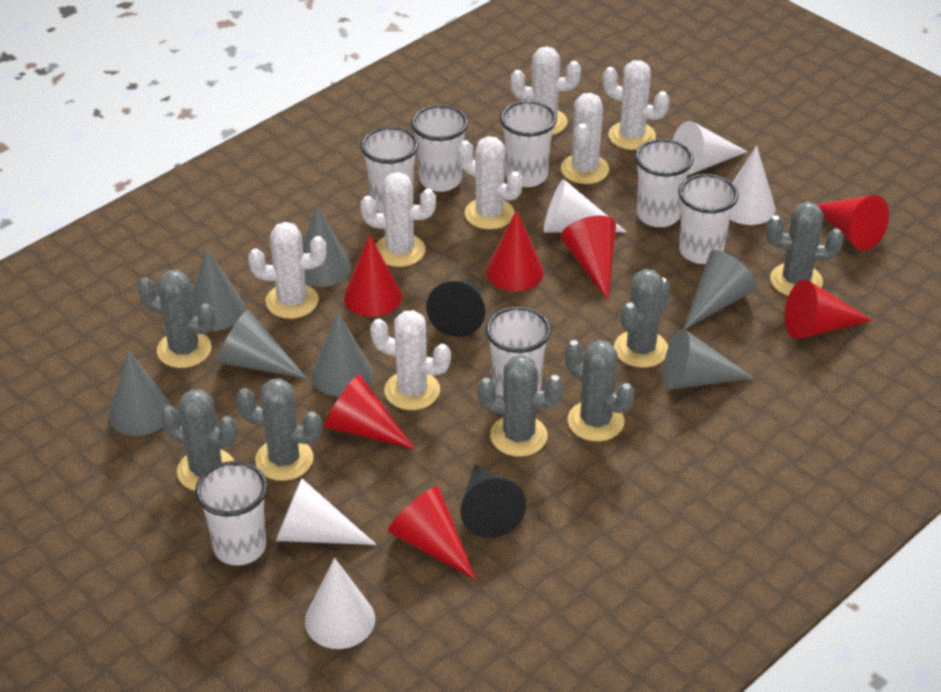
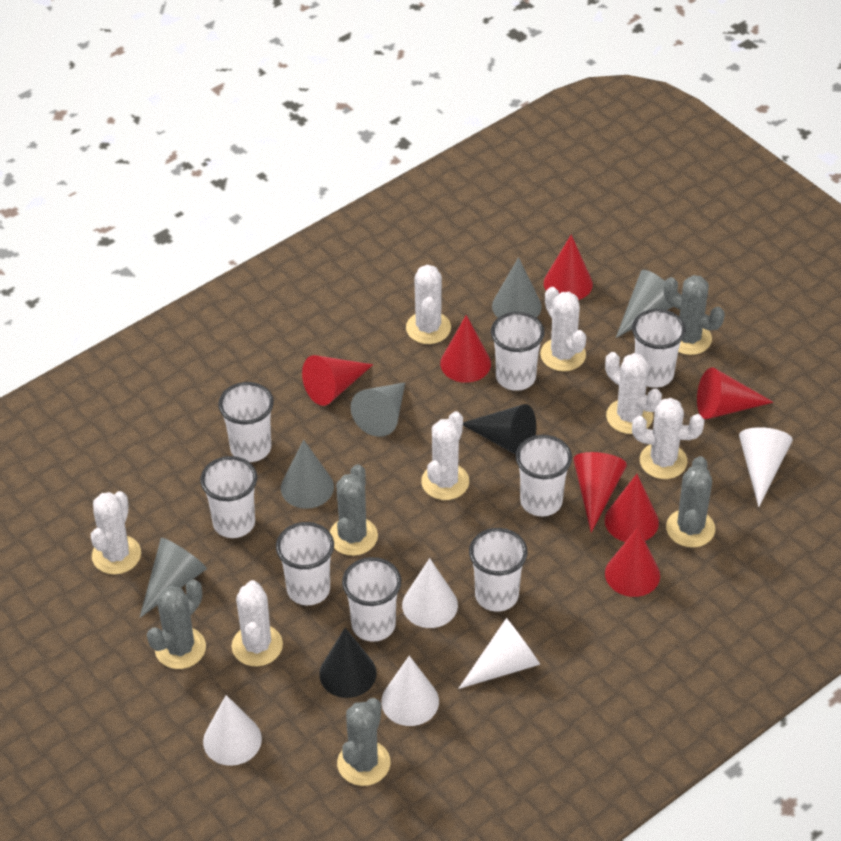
grey cactus: 7 -> 5
grey cone: 7 -> 5
white cup: 7 -> 8

